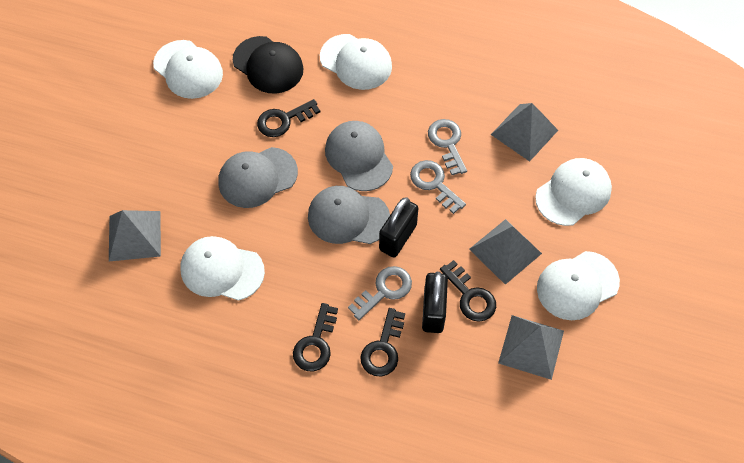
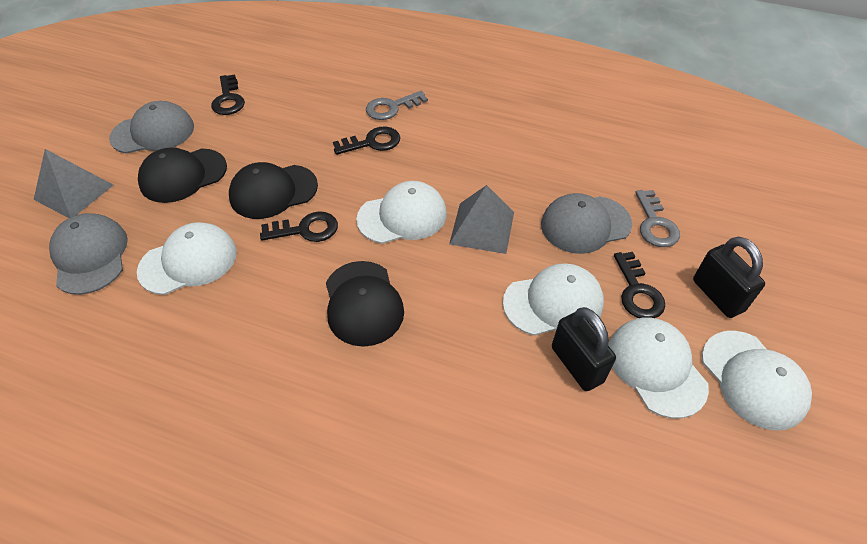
black cap: 1 -> 3
grey key: 3 -> 2
grey pyramid: 4 -> 2

